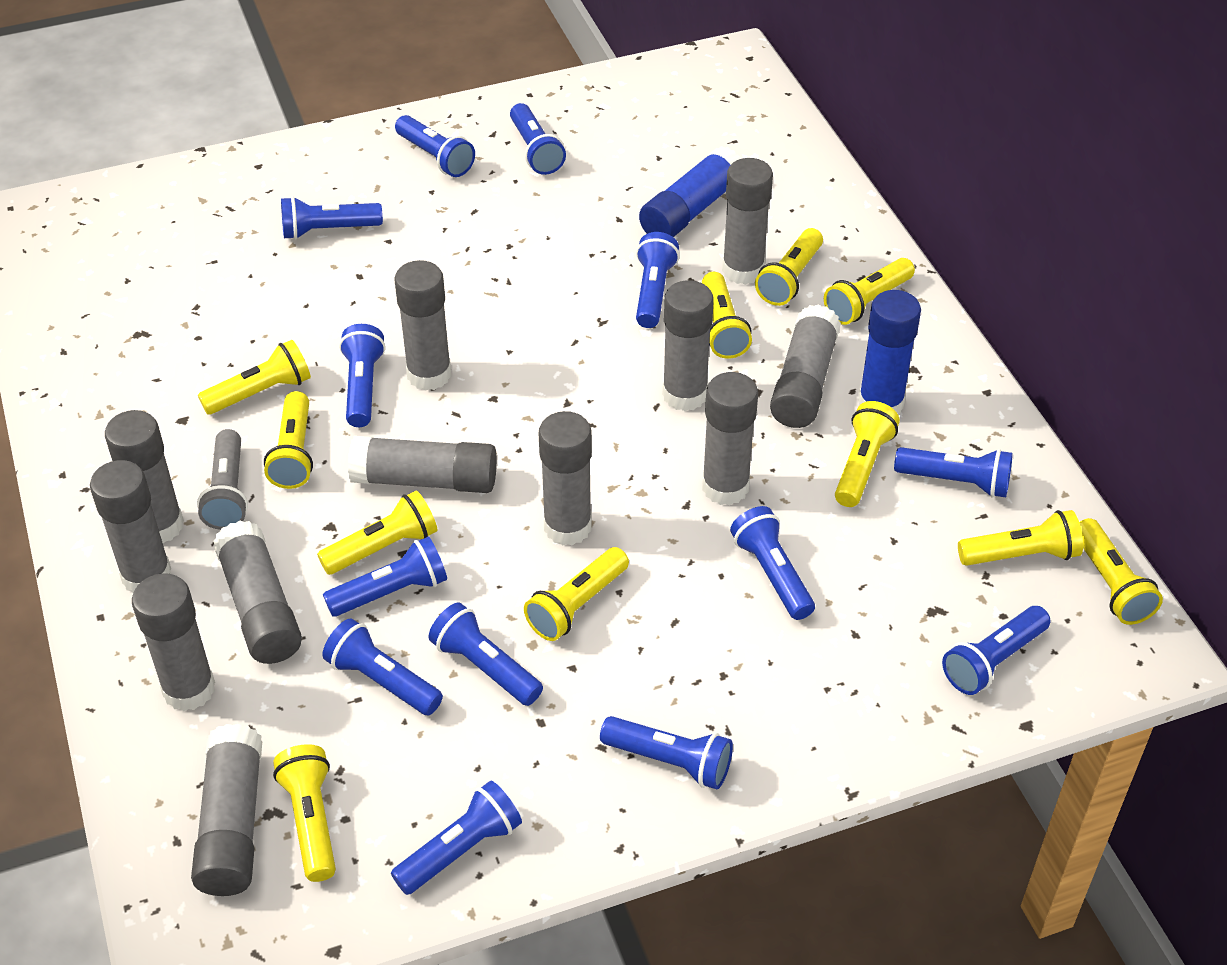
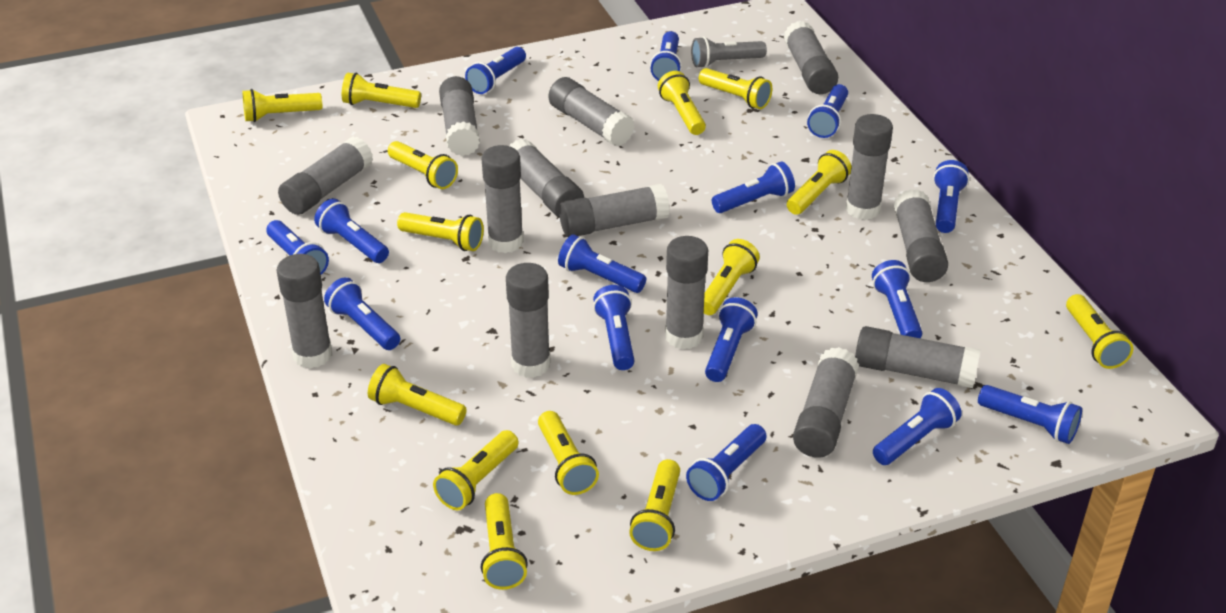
blue flashlight: 13 -> 15
blue glue stick: 2 -> 0
grey glue stick: 12 -> 14
yellow flashlight: 11 -> 14

